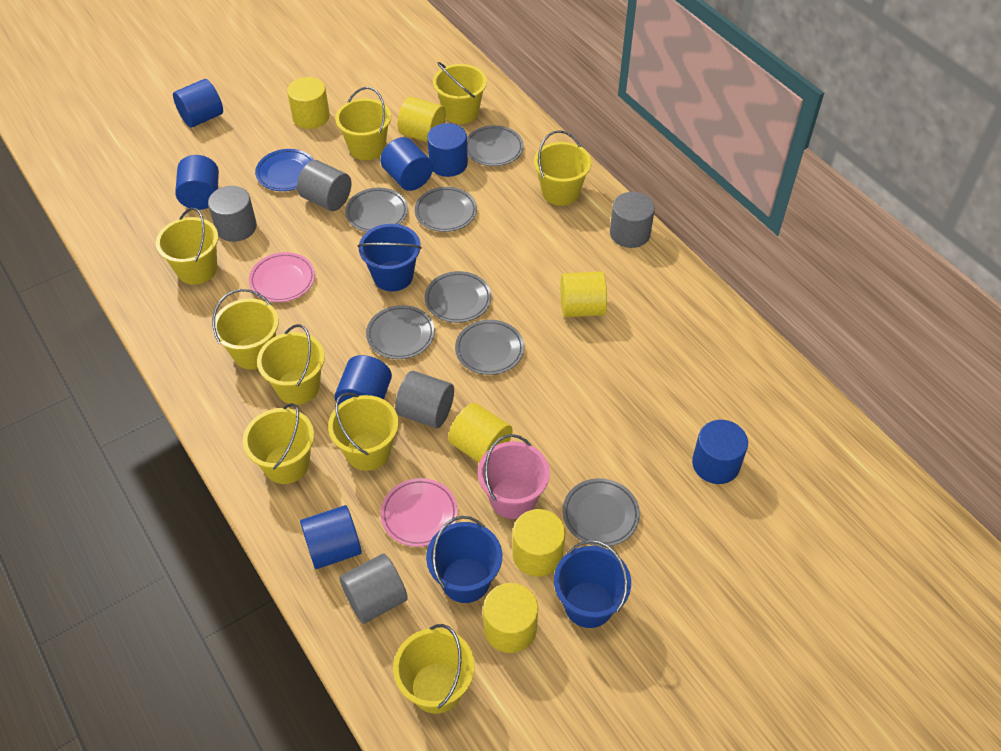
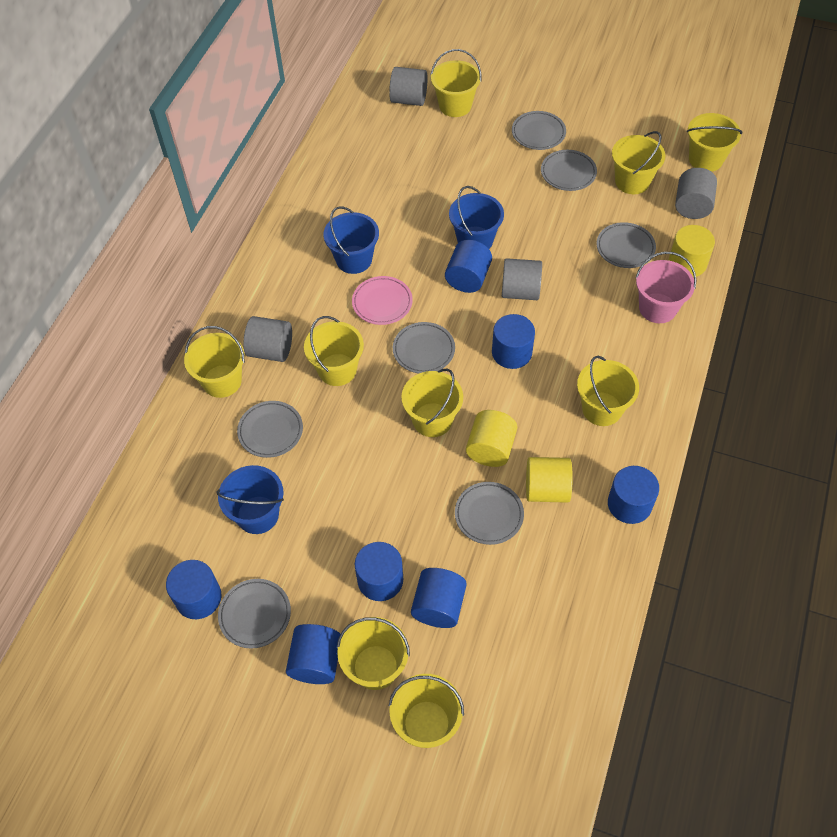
blue plate: 1 -> 0
grey cylinder: 5 -> 4
pink plate: 2 -> 1
yellow cylinder: 6 -> 3

